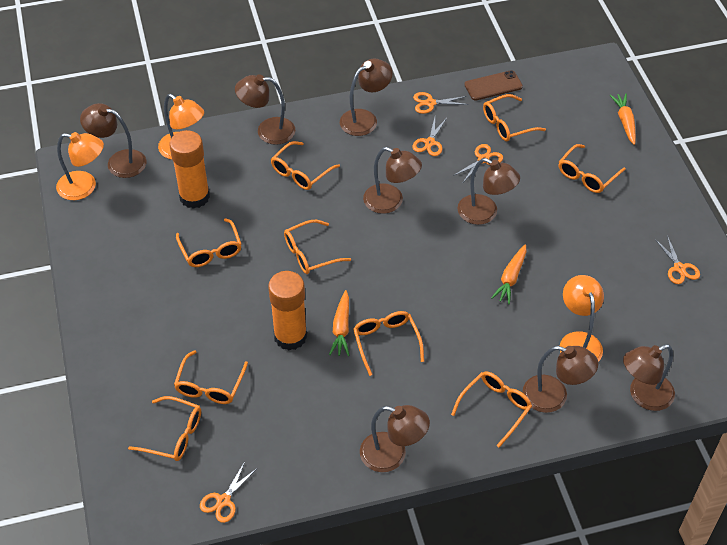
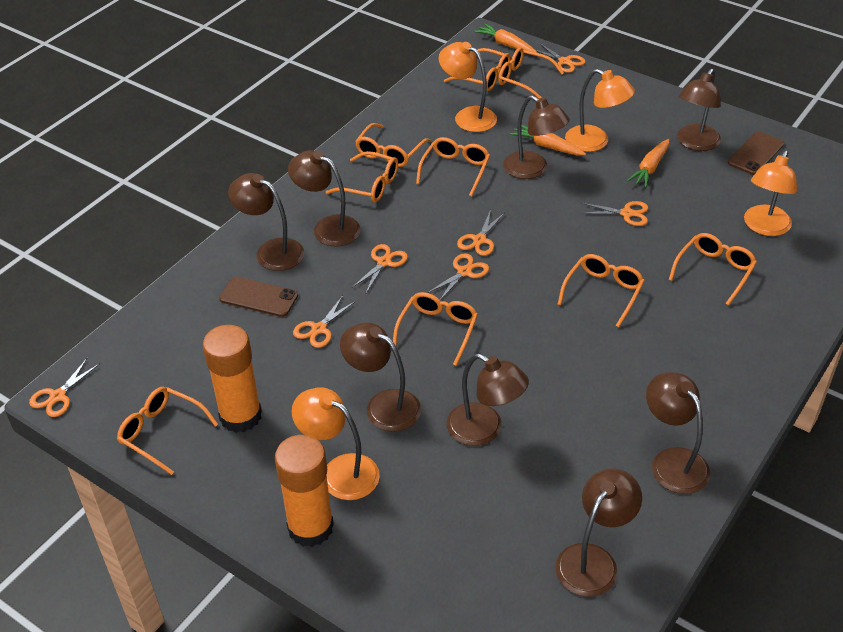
brown phone: 1 -> 2
orange lamp: 3 -> 4
orange scissors: 5 -> 7

